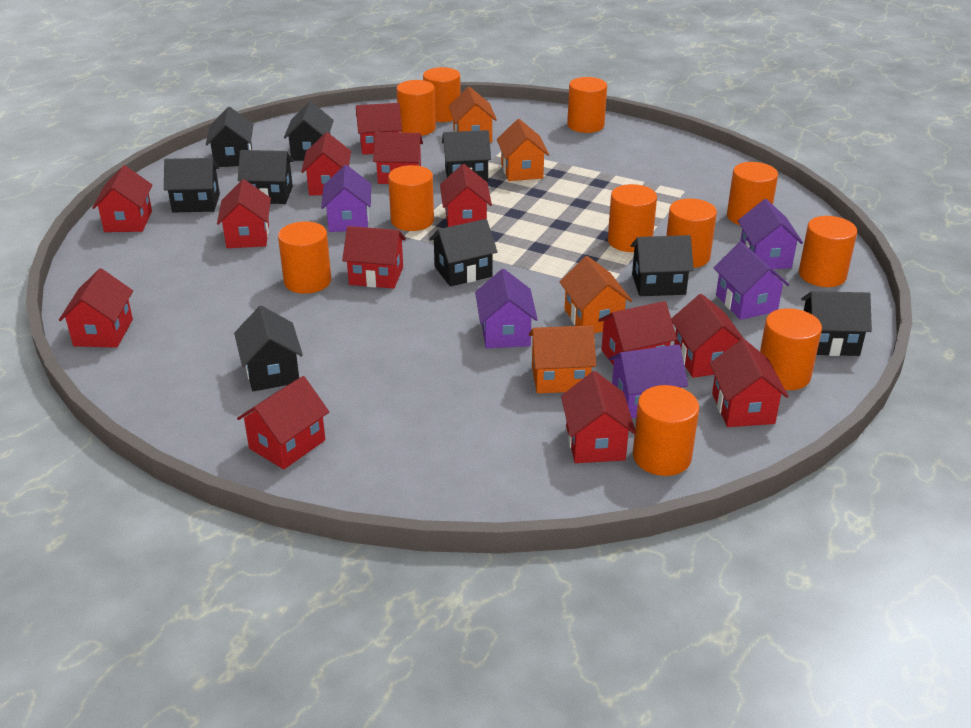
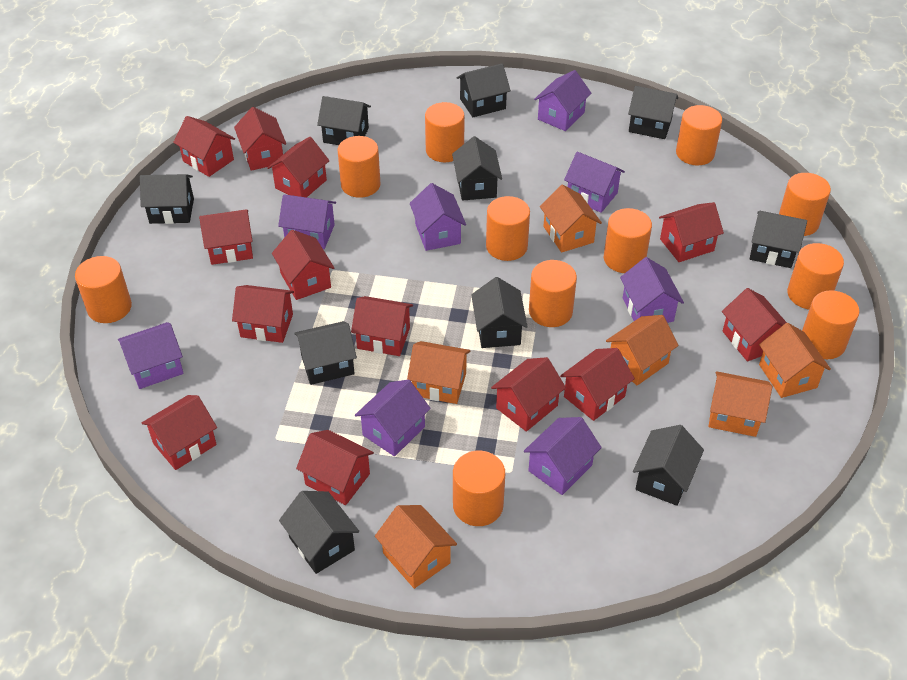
black house: 9 -> 10
orange house: 4 -> 6
purple house: 5 -> 8

